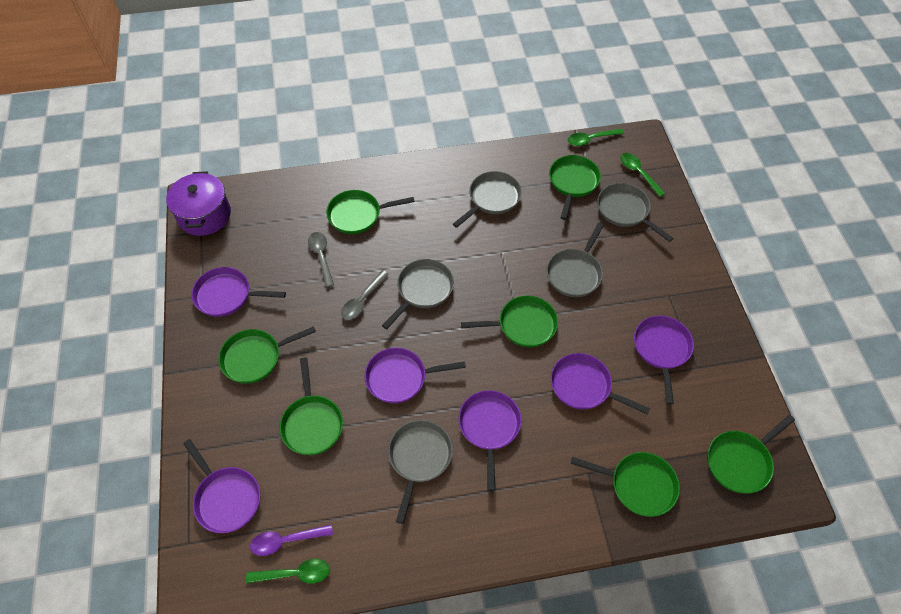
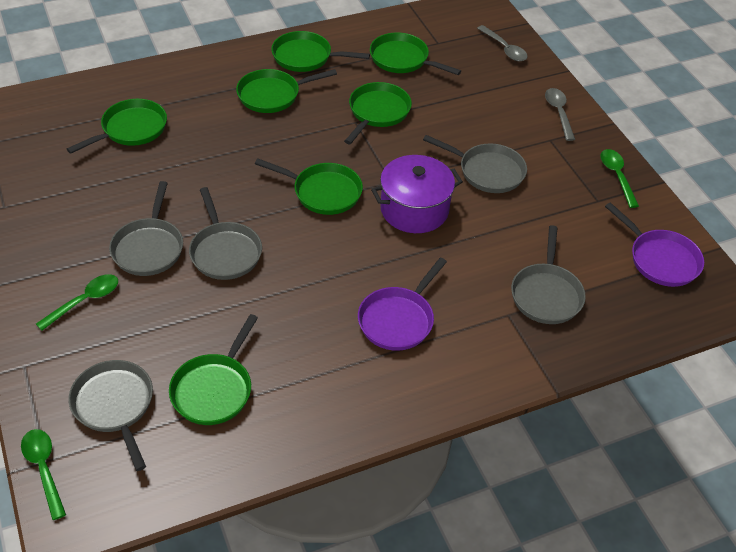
purple pan: 6 -> 2
purple spoon: 1 -> 0

